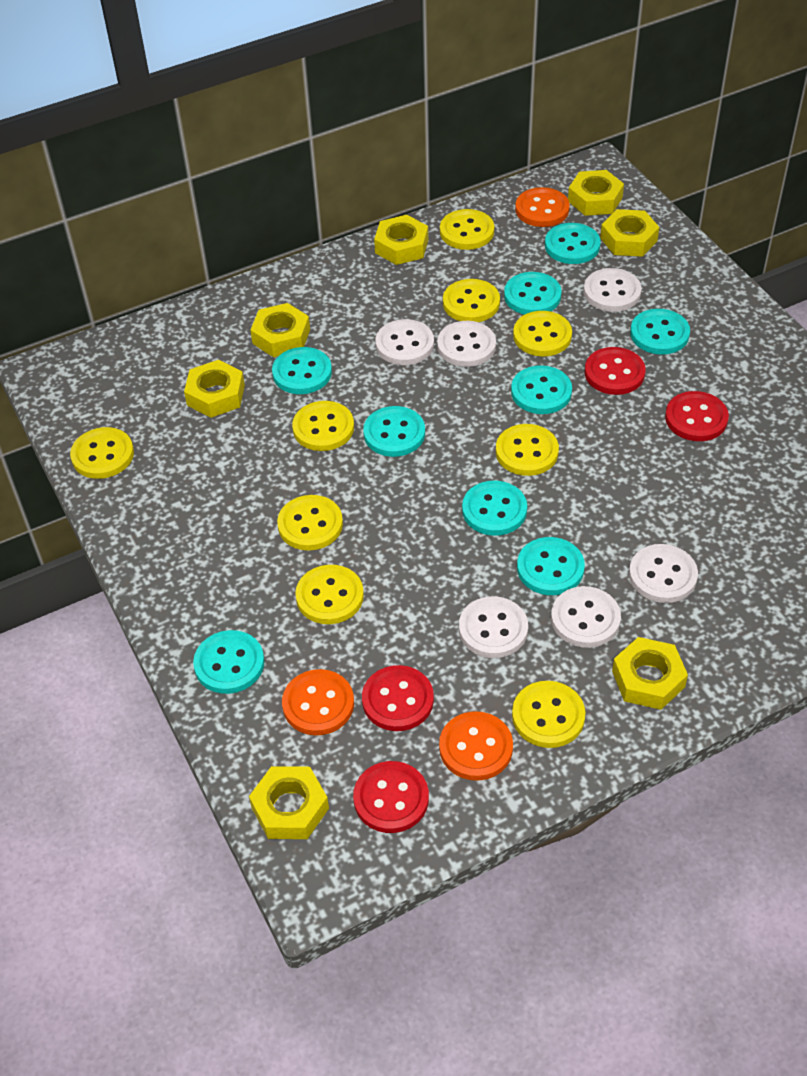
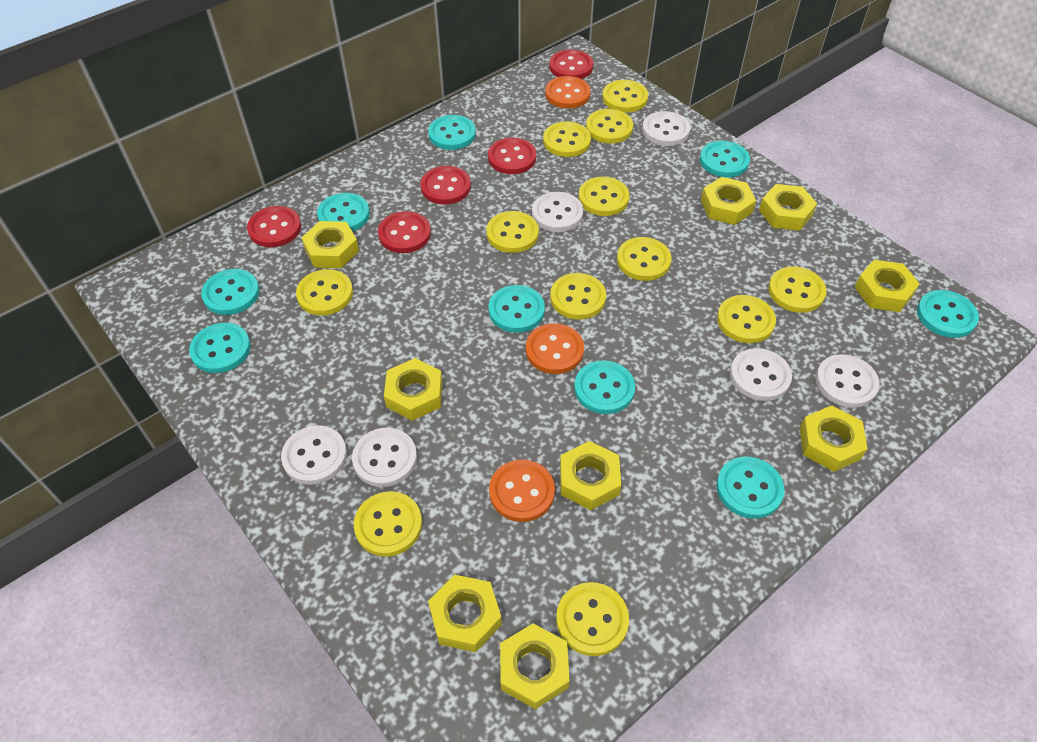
red button: 4 -> 5
yellow button: 9 -> 12
yellow nut: 7 -> 9

